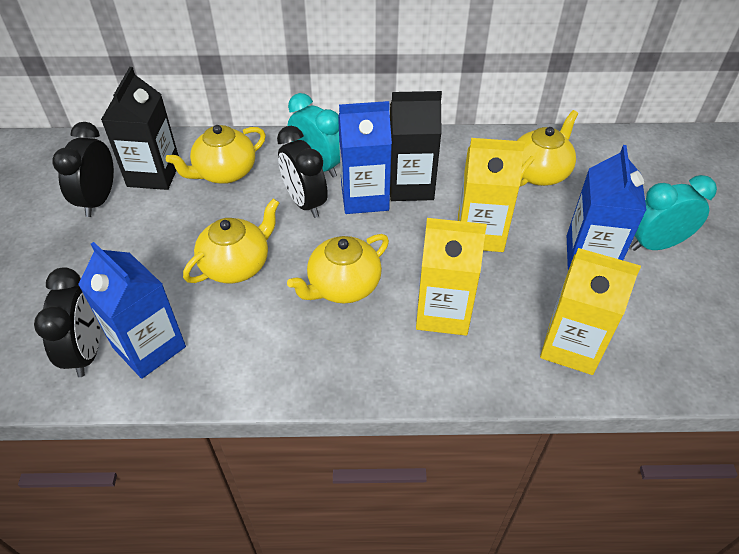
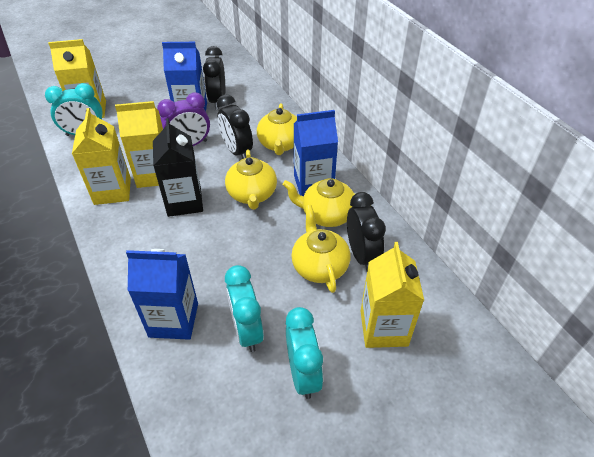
black carton: 2 -> 1
purple clock: 0 -> 1
turquoise clock: 2 -> 3
yellow carton: 3 -> 4

